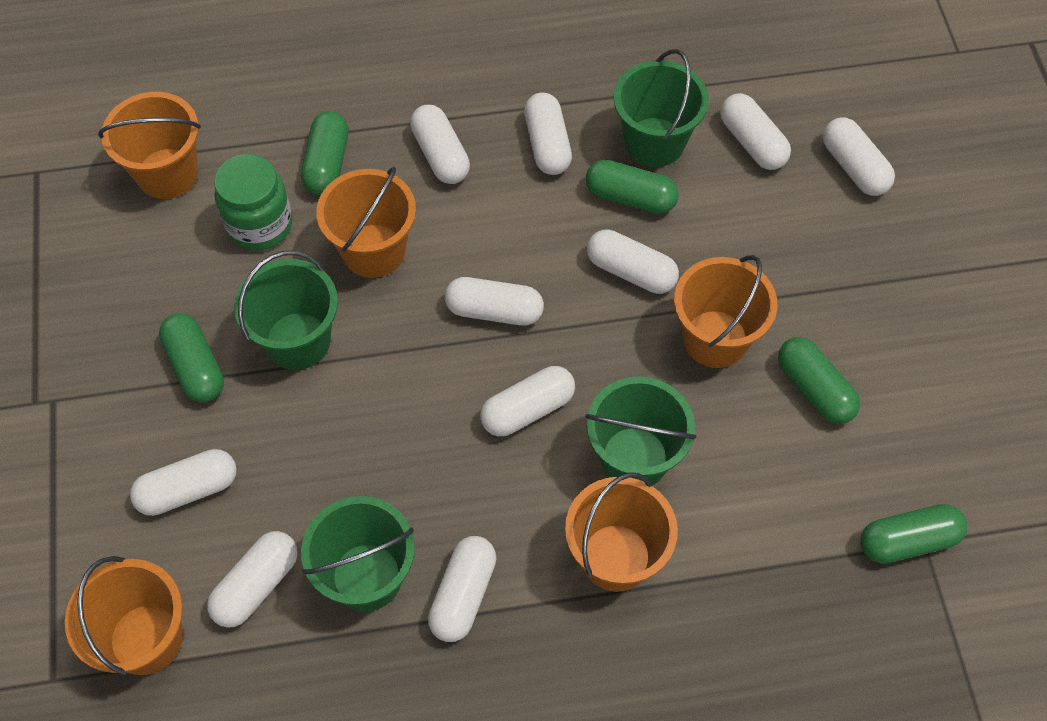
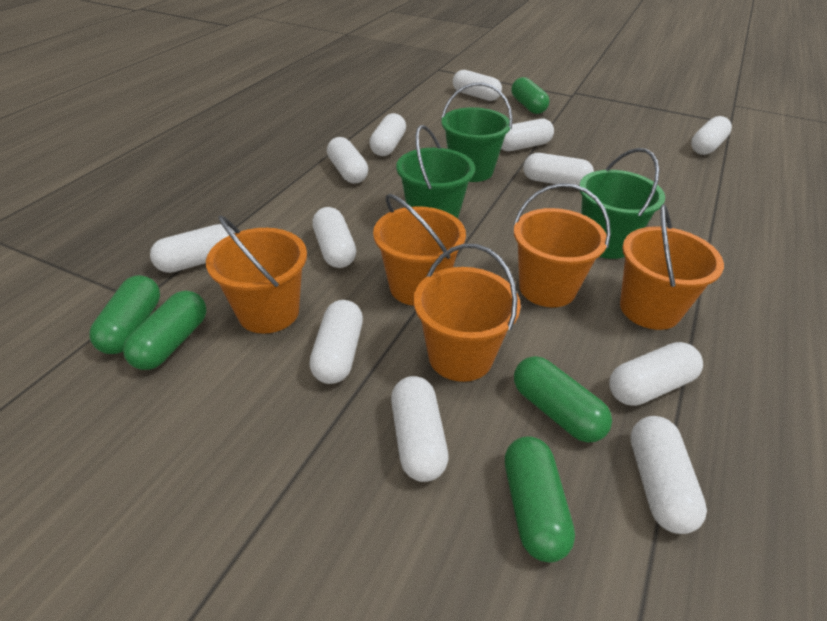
green bucket: 4 -> 3
green jar: 1 -> 0
white capsule: 10 -> 12

